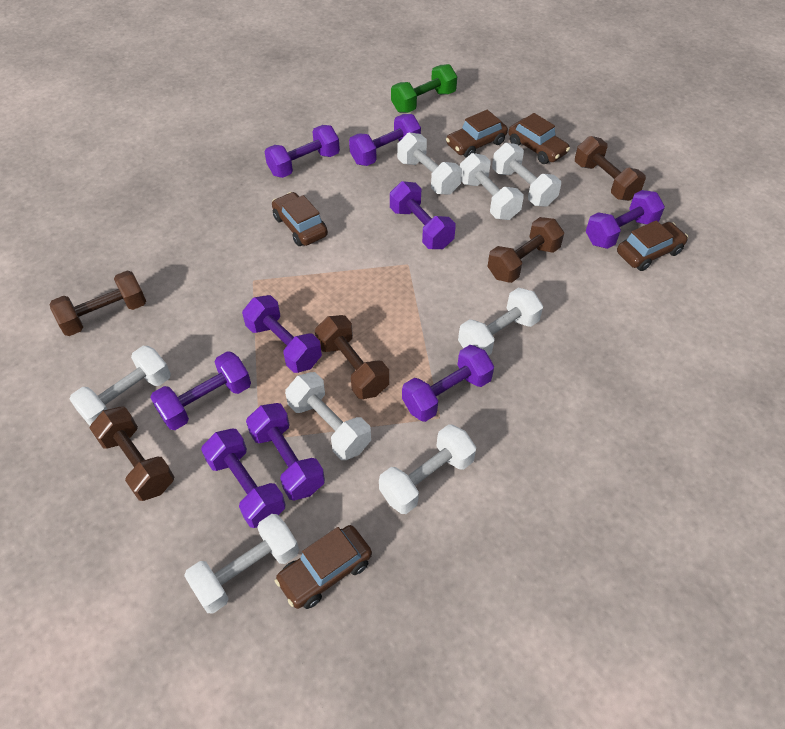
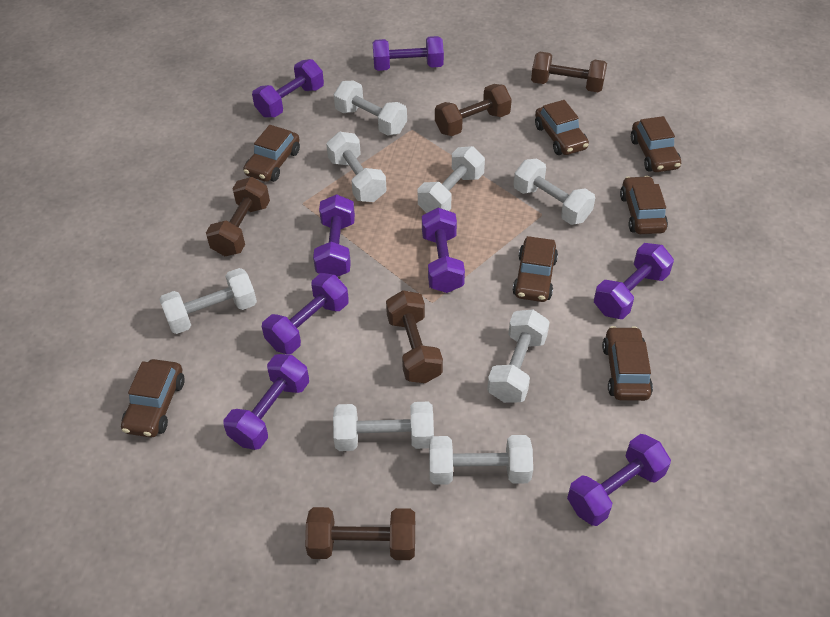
brown car: 5 -> 7
green dumbbell: 1 -> 0
purple dumbbell: 9 -> 8

